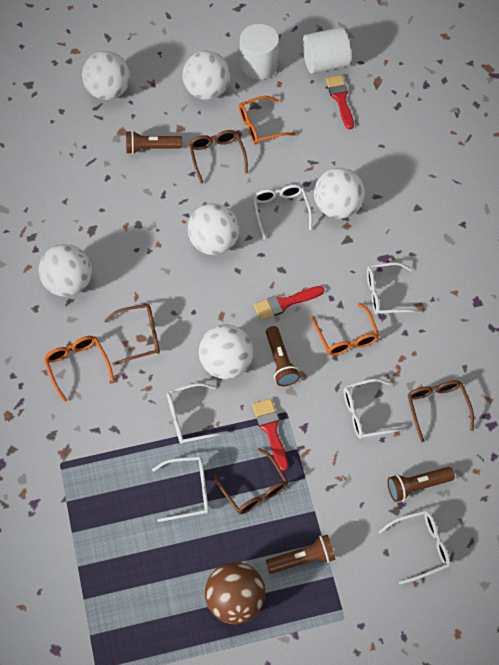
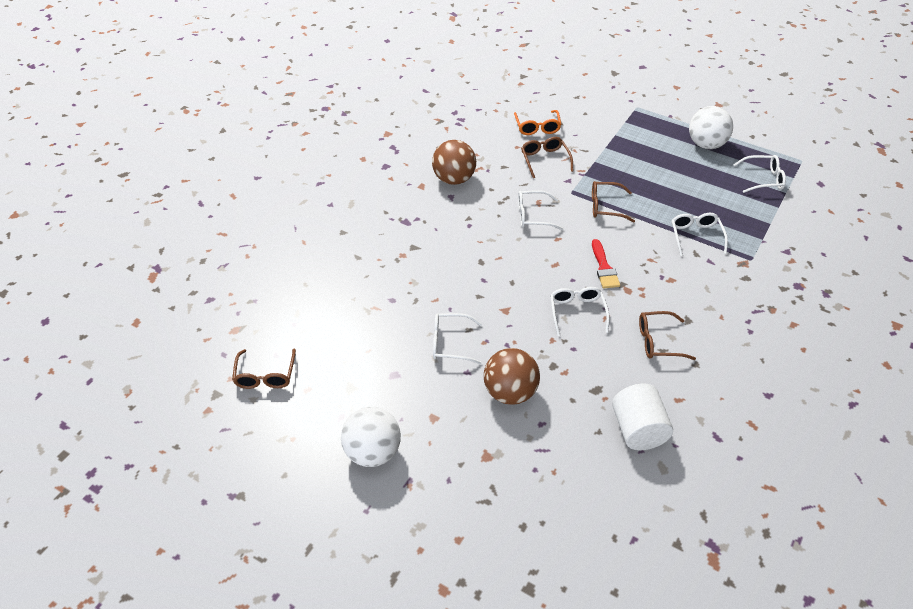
brown ball: 1 -> 2
brown flashlight: 4 -> 0
orange glasses: 3 -> 1
red brush: 3 -> 1
white ball: 6 -> 2
white cylinder: 2 -> 1
white glasses: 6 -> 5

